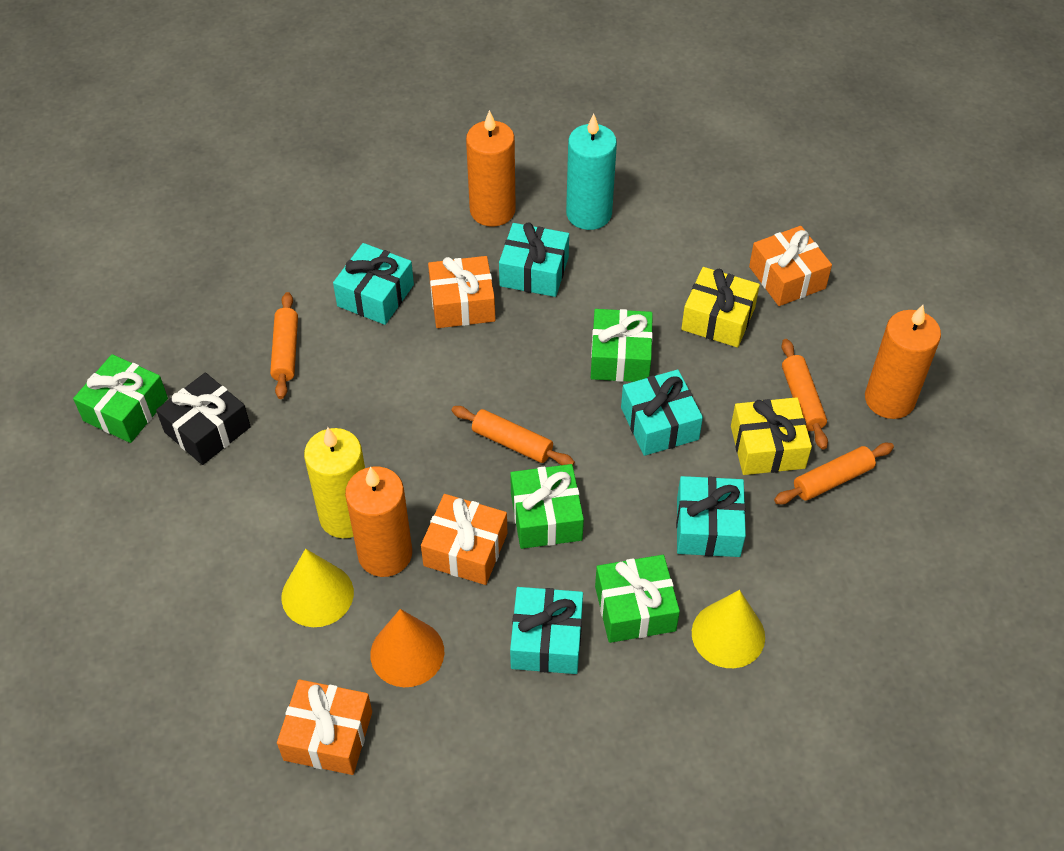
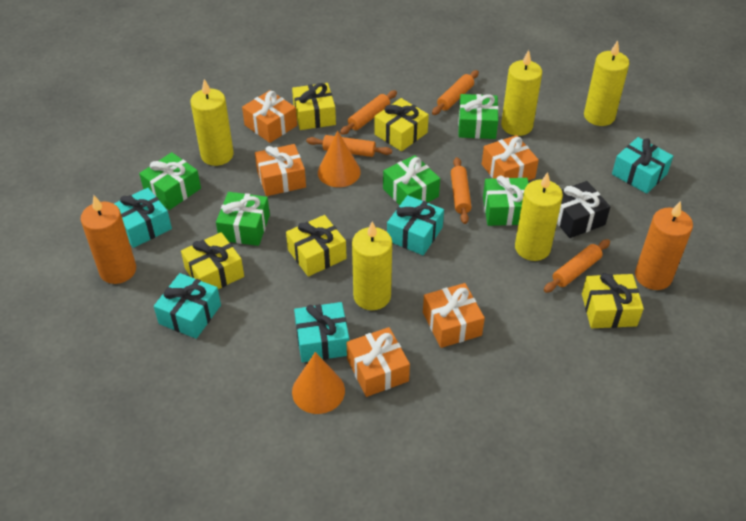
green gift: 4 -> 5
orange candle: 3 -> 2
orange cone: 1 -> 2
orange gift: 4 -> 5
orange rolling pin: 4 -> 5
turquoise candle: 1 -> 0
yellow candle: 1 -> 5
yellow cone: 2 -> 0
yellow gift: 2 -> 5

